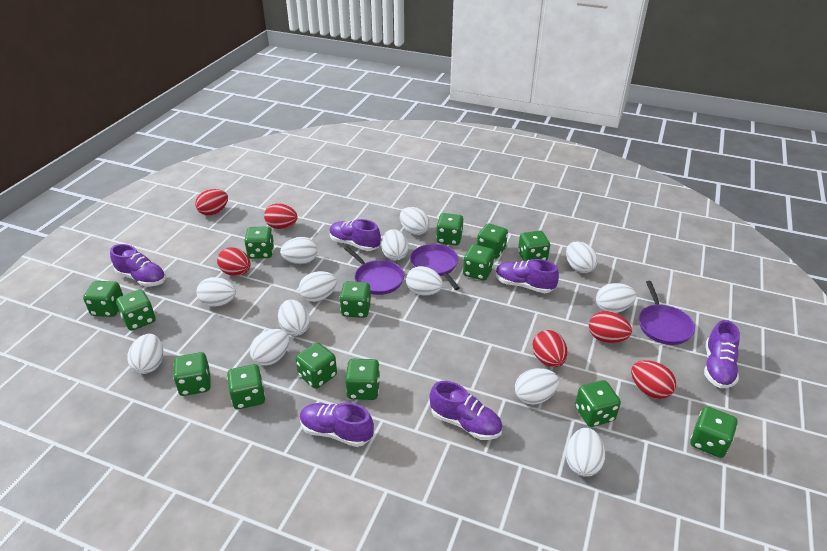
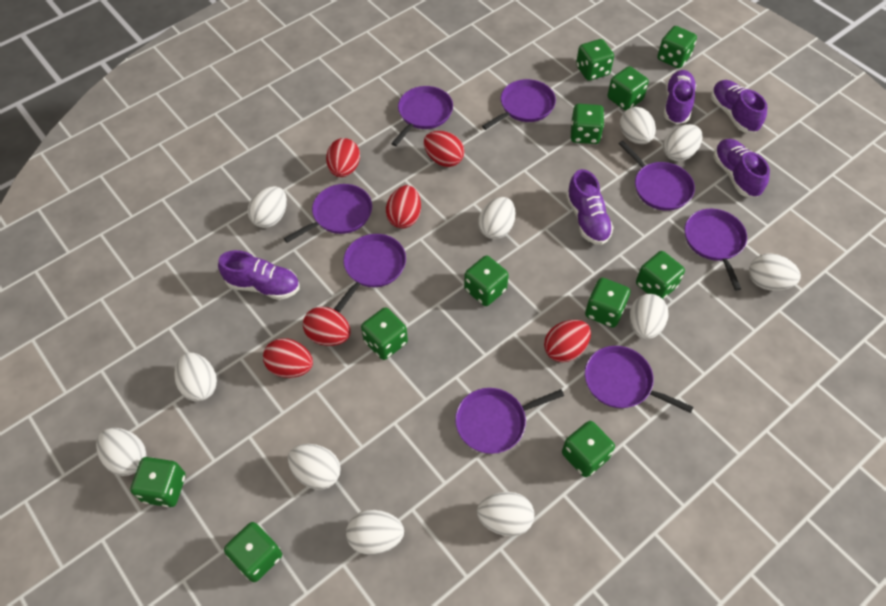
green dice: 14 -> 11
purple pan: 3 -> 8
purple shoe: 6 -> 5
white egg: 13 -> 11

